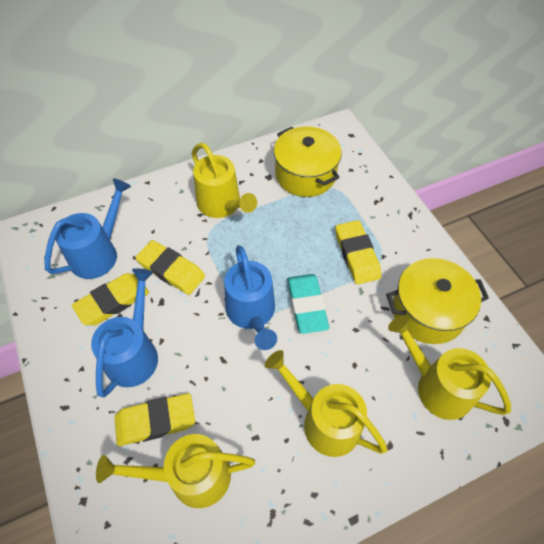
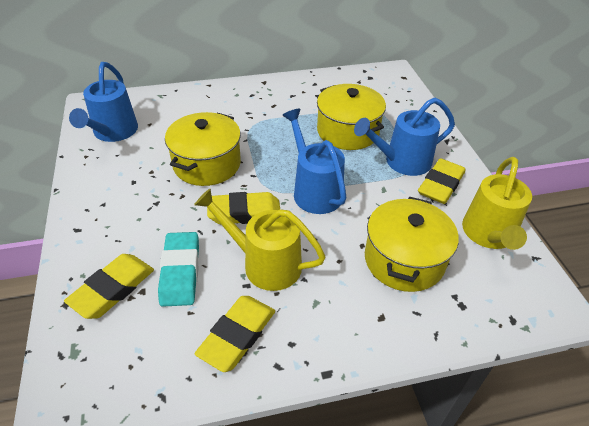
yellow pot: 2 -> 3
yellow watering can: 4 -> 2

